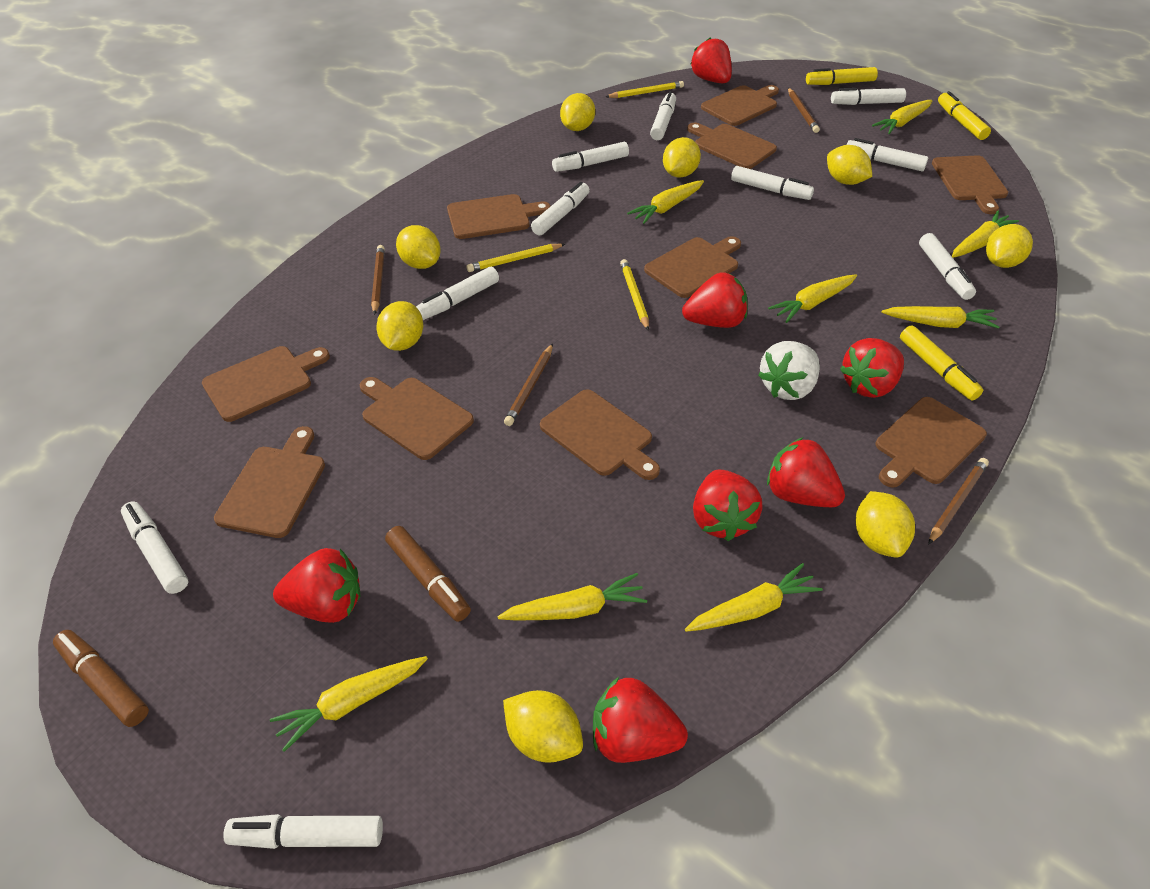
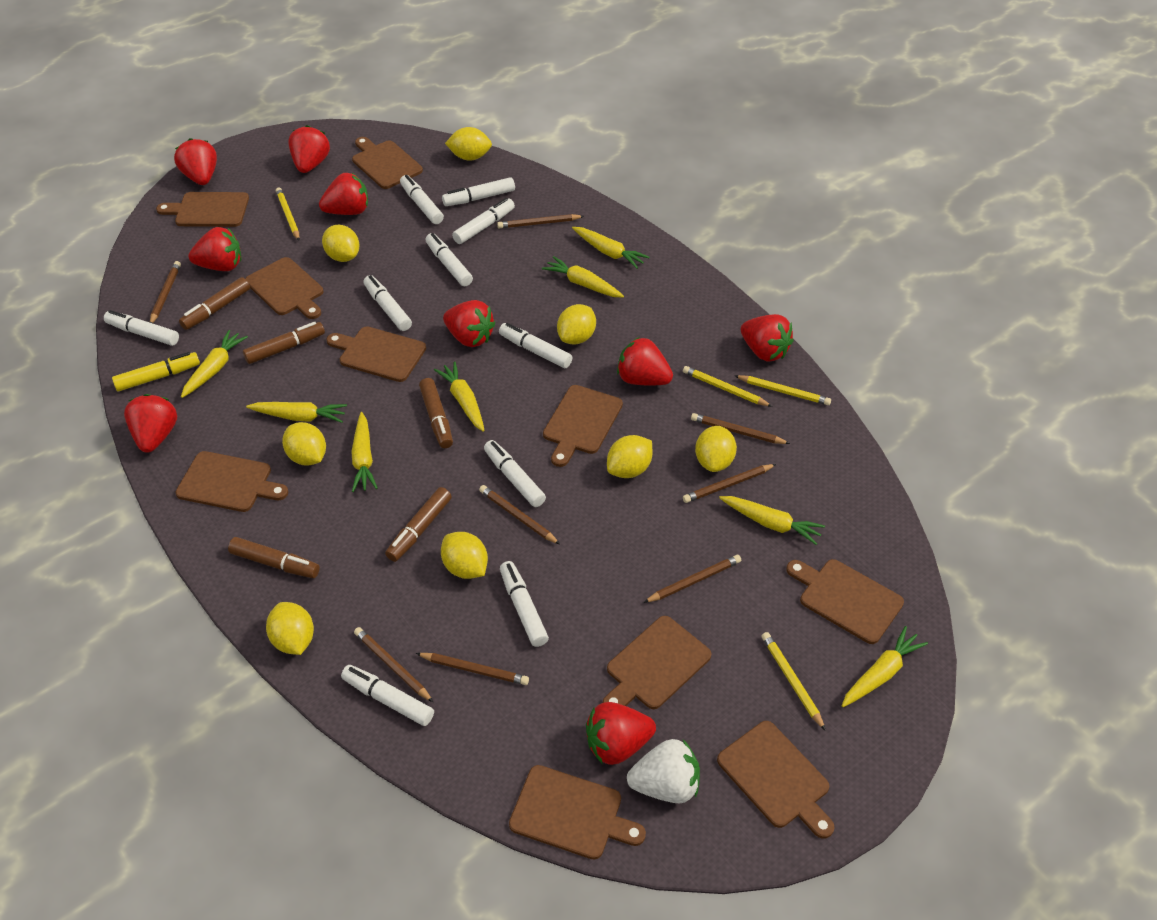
brown marker: 2 -> 5
brown pencil: 4 -> 8
red strawberry: 7 -> 9
yellow marker: 3 -> 1
yellow pencil: 3 -> 4

